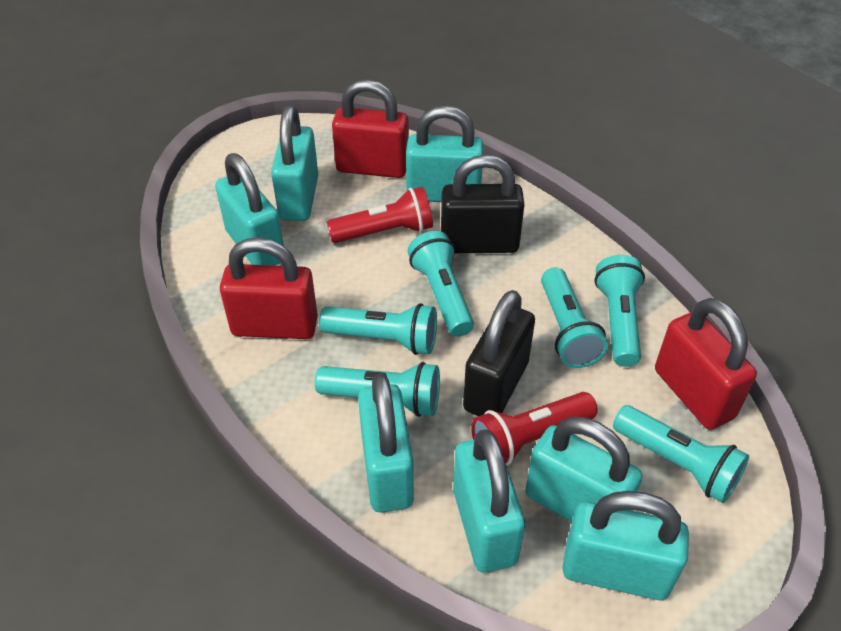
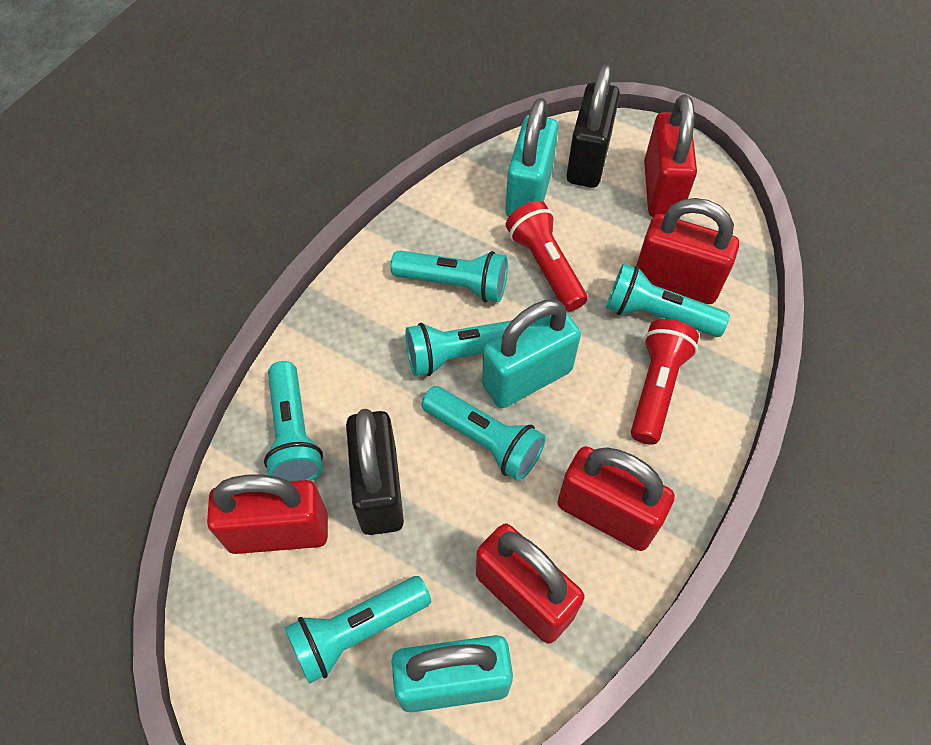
red padlock: 3 -> 5
turquoise padlock: 7 -> 3

